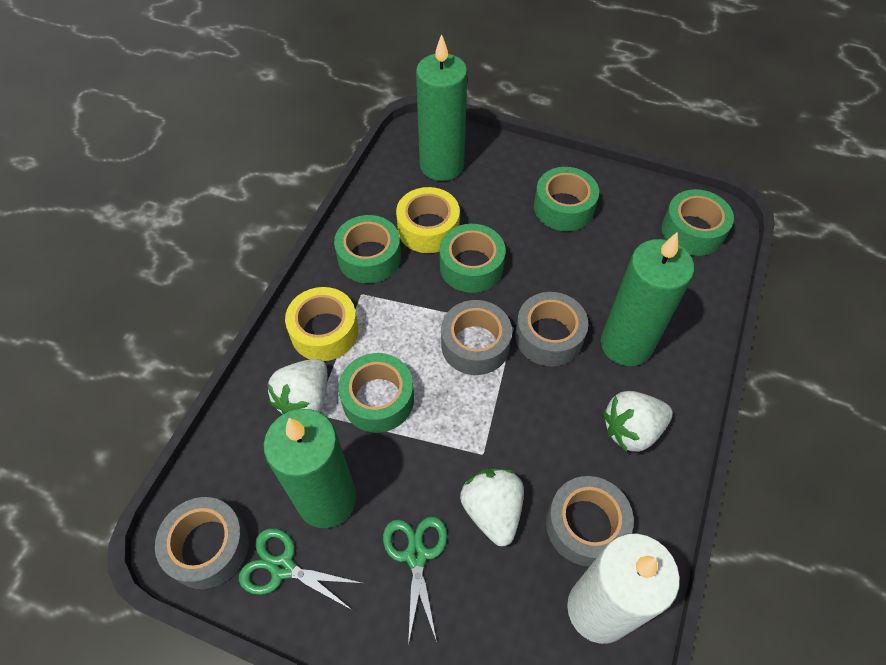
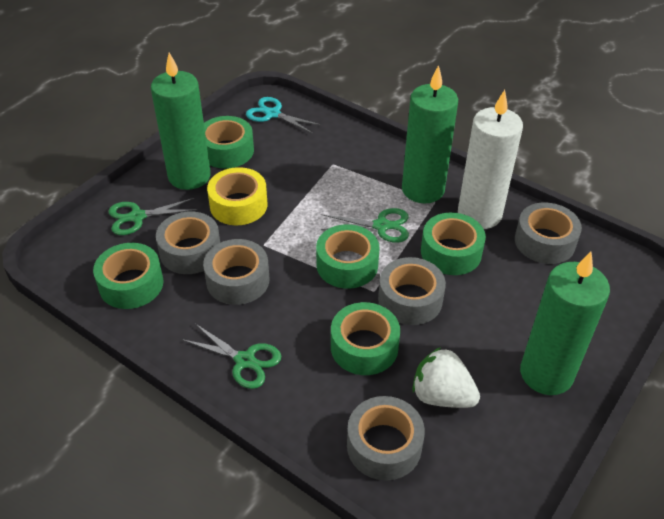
green scissors: 2 -> 3
grey tape: 4 -> 5
turquoise scissors: 0 -> 1
white strawberry: 3 -> 1
yellow tape: 2 -> 1

